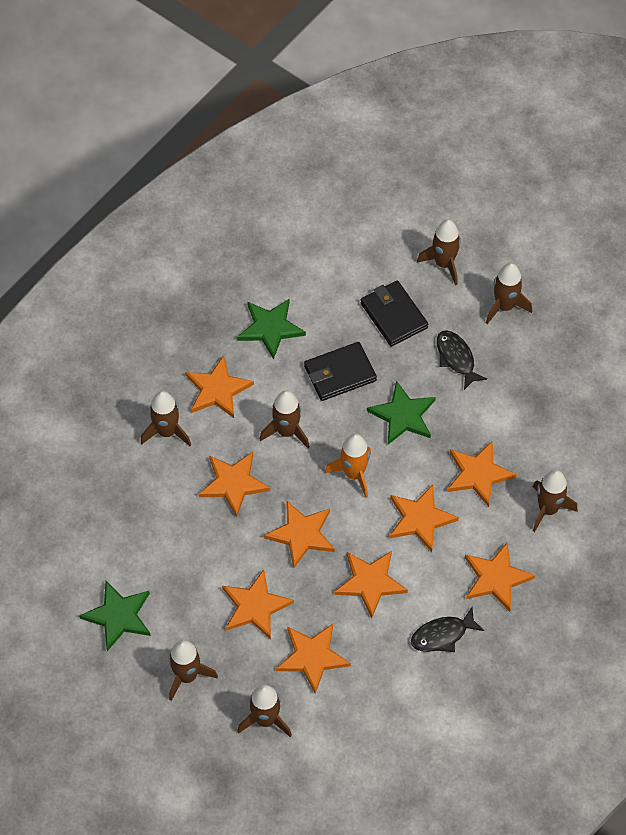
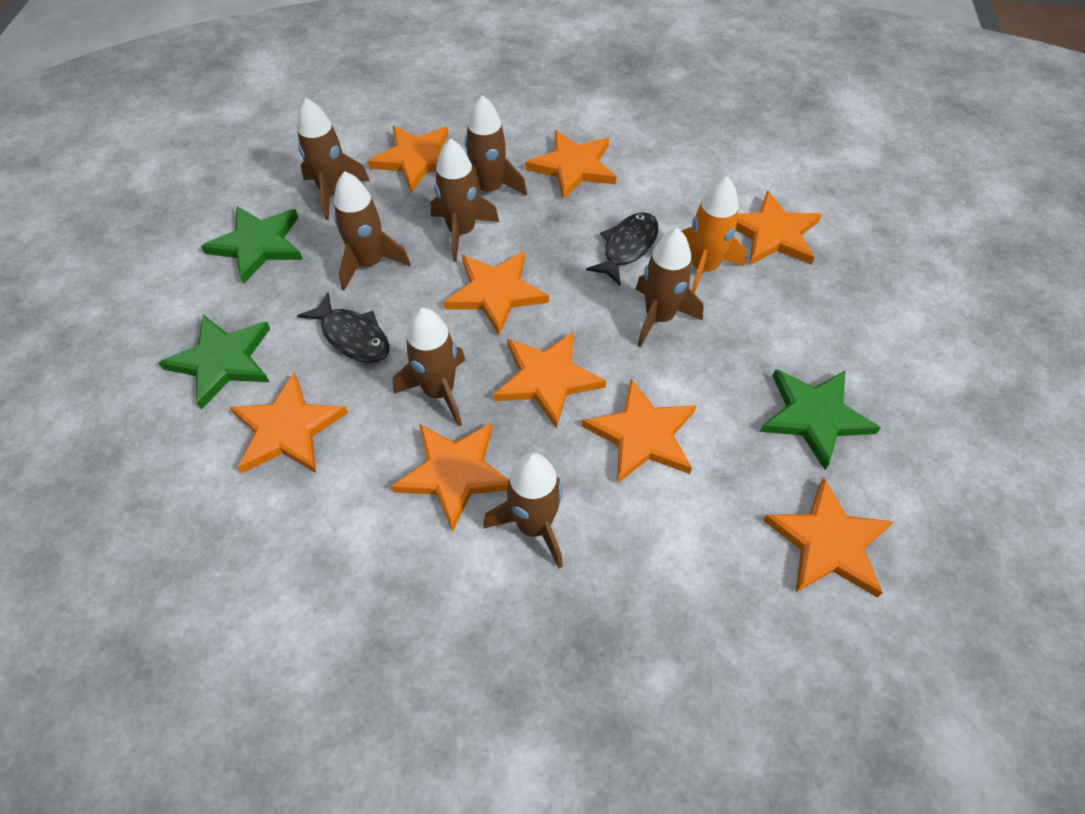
black wallet: 2 -> 0

